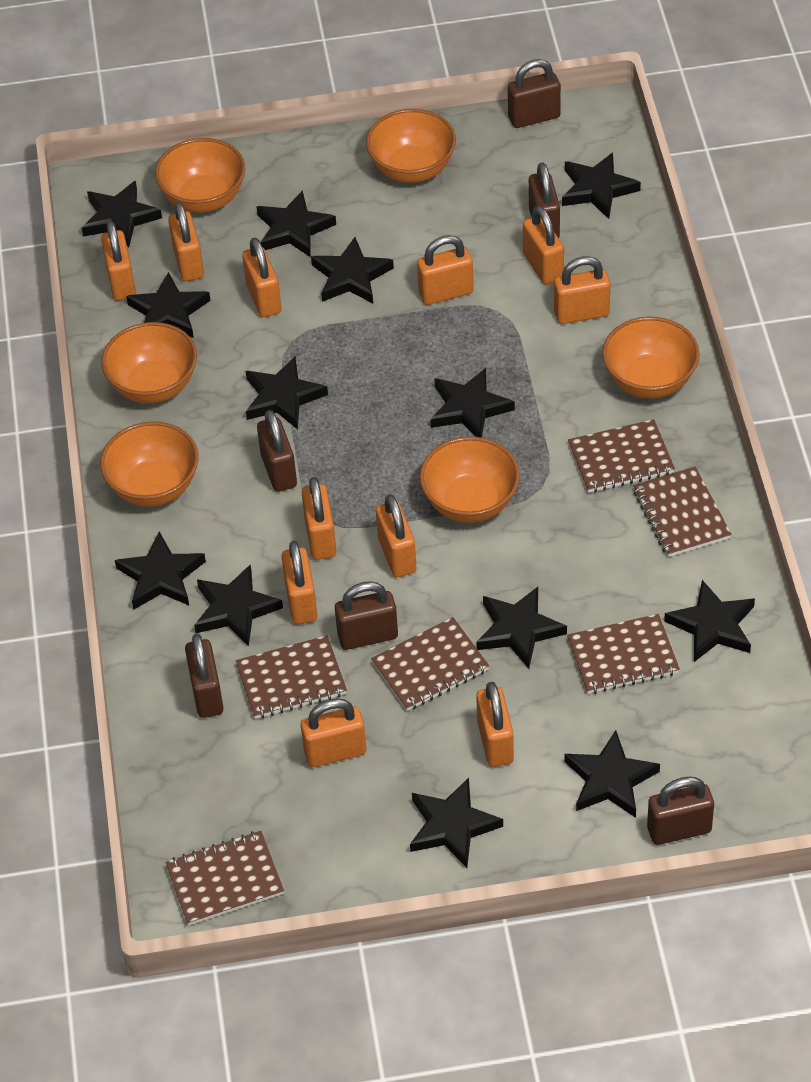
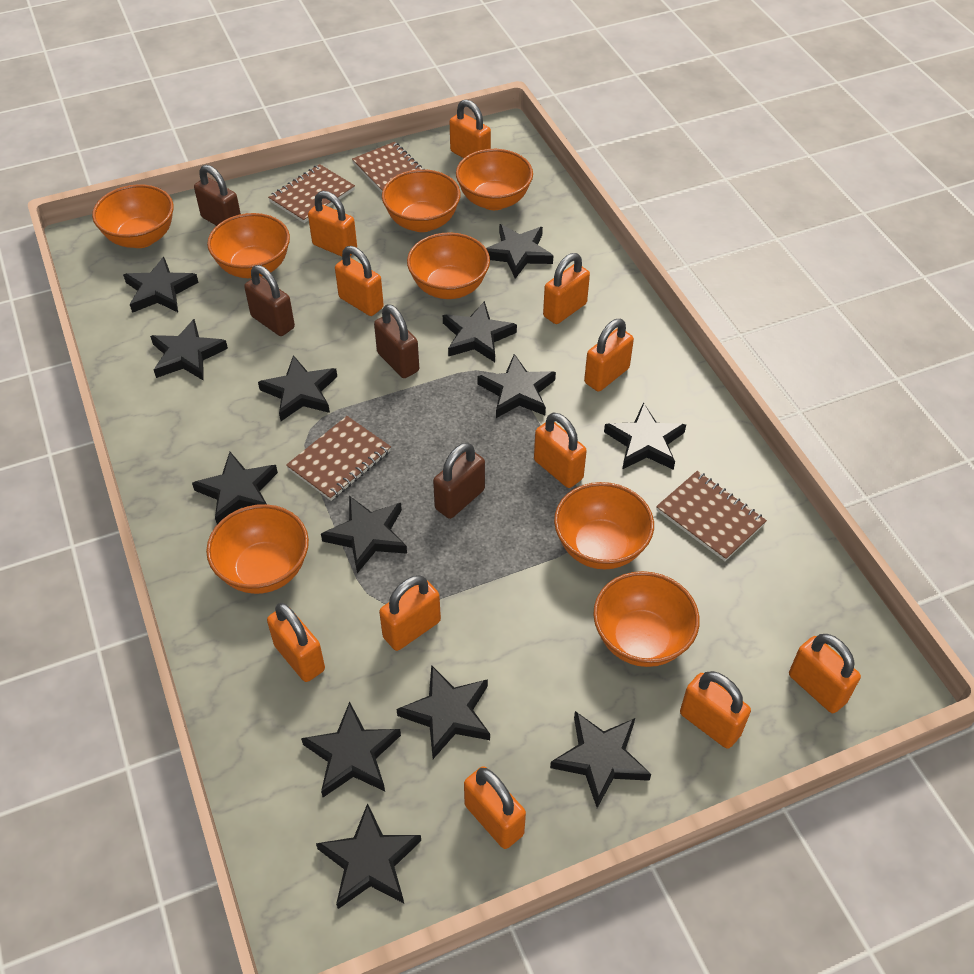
brown notebook: 6 -> 4
brown padlock: 6 -> 4
orange bowl: 6 -> 8

